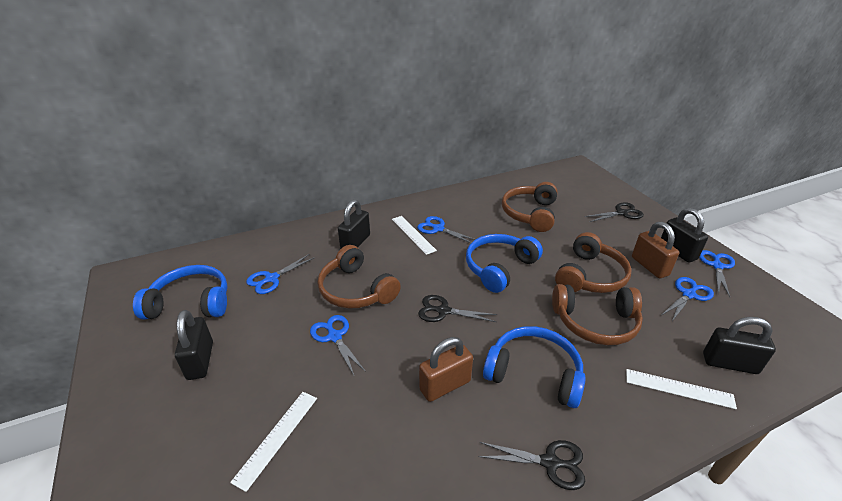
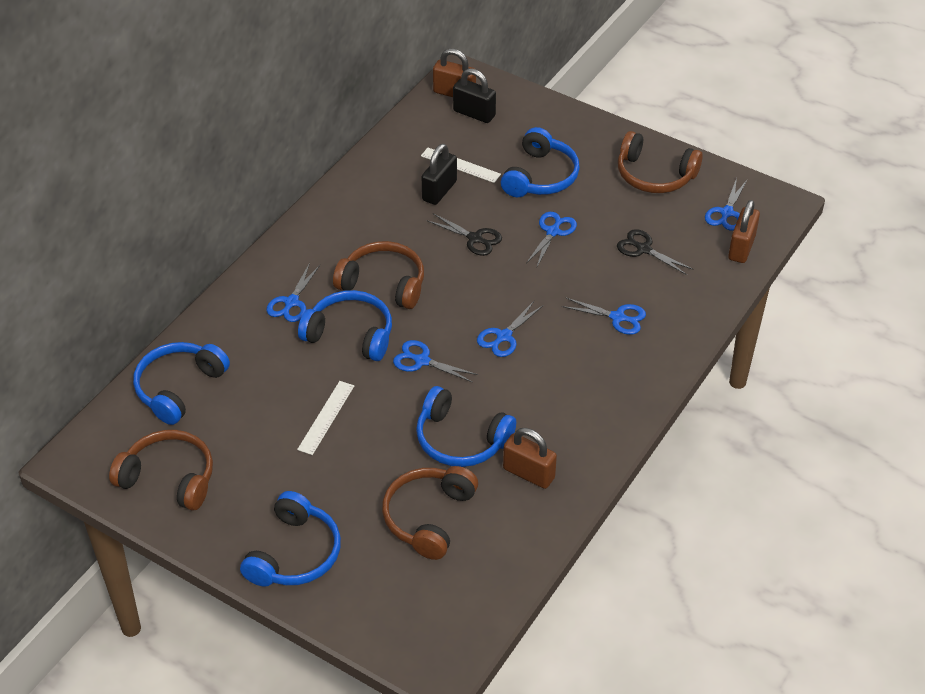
black padlock: 4 -> 2
black scissors: 3 -> 2
blue headphones: 3 -> 5
blue scissors: 5 -> 6
brown padlock: 2 -> 3
white ruler: 3 -> 2

